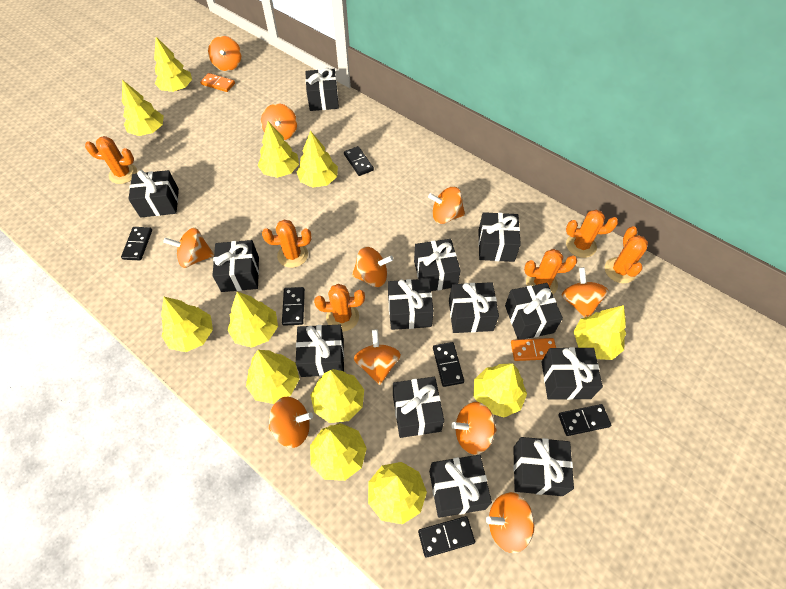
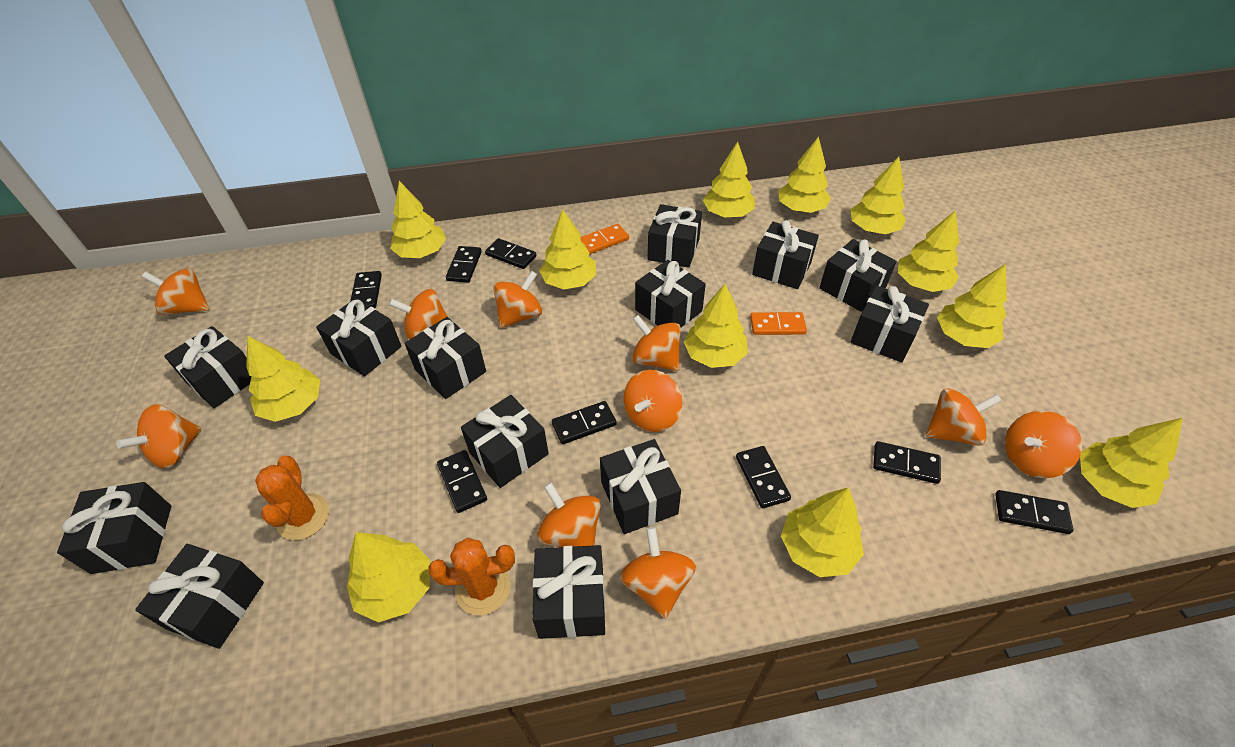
black domino: 6 -> 8
orange cactus: 6 -> 2

